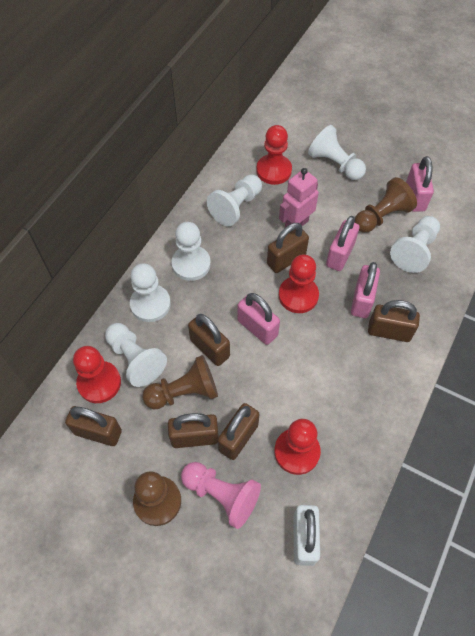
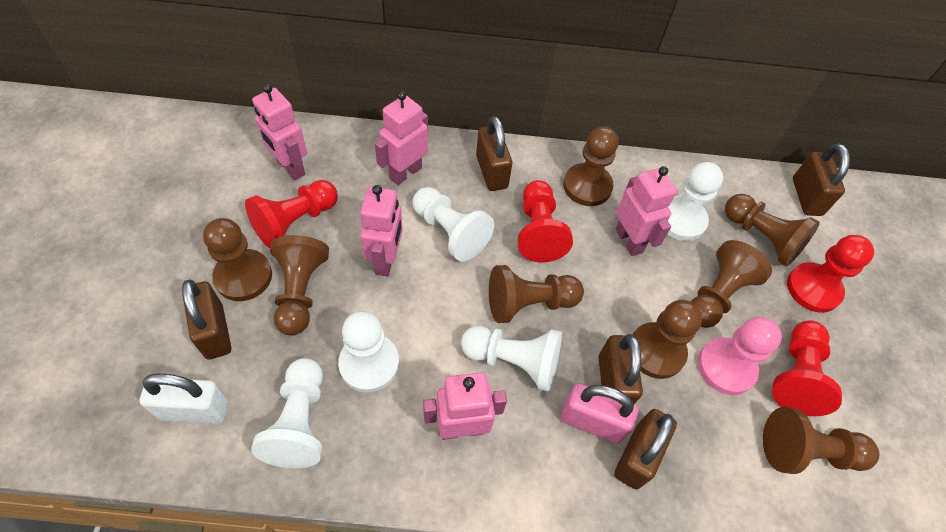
brown padlock: 6 -> 5
brown pawn: 3 -> 8
pink padlock: 4 -> 1
pink robot: 1 -> 5
white pawn: 6 -> 5

